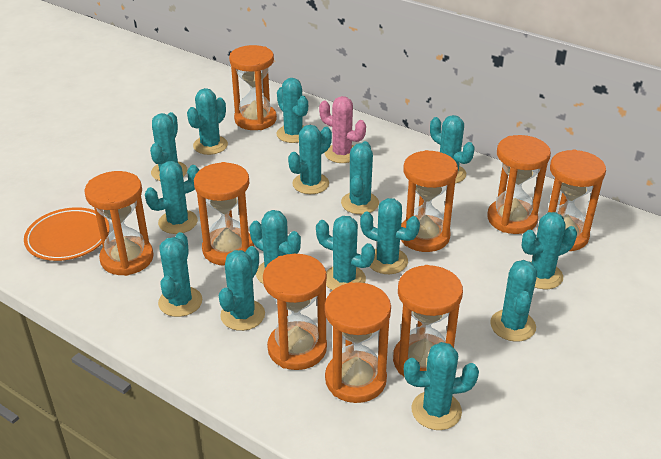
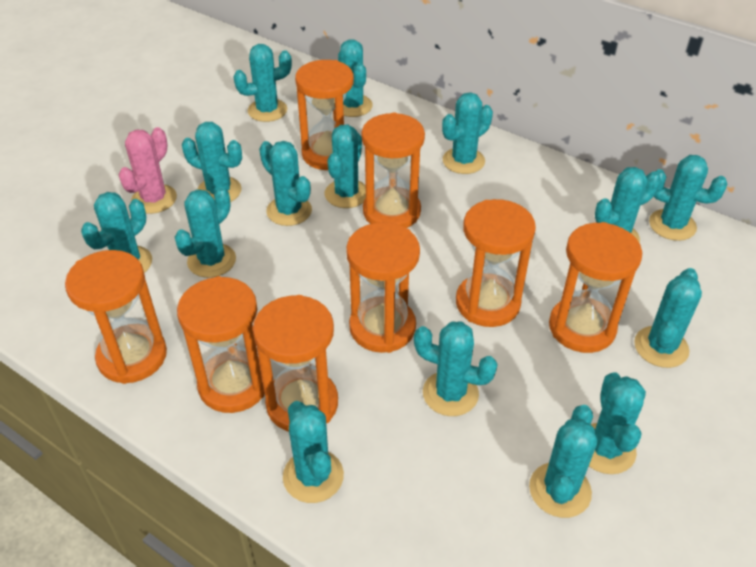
orange hourglass: 9 -> 8
orange plate: 1 -> 0

